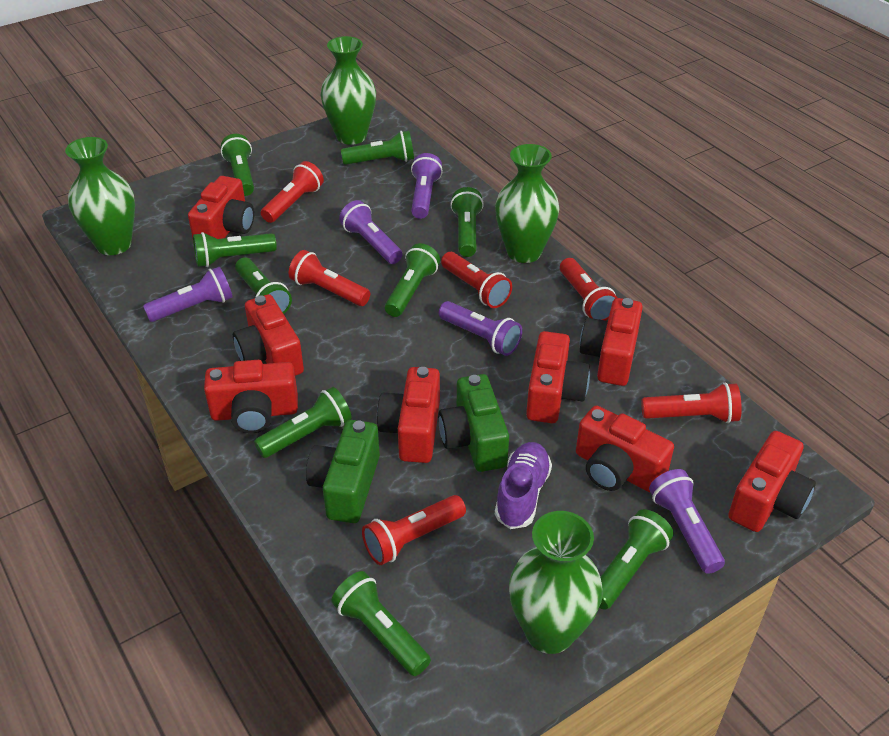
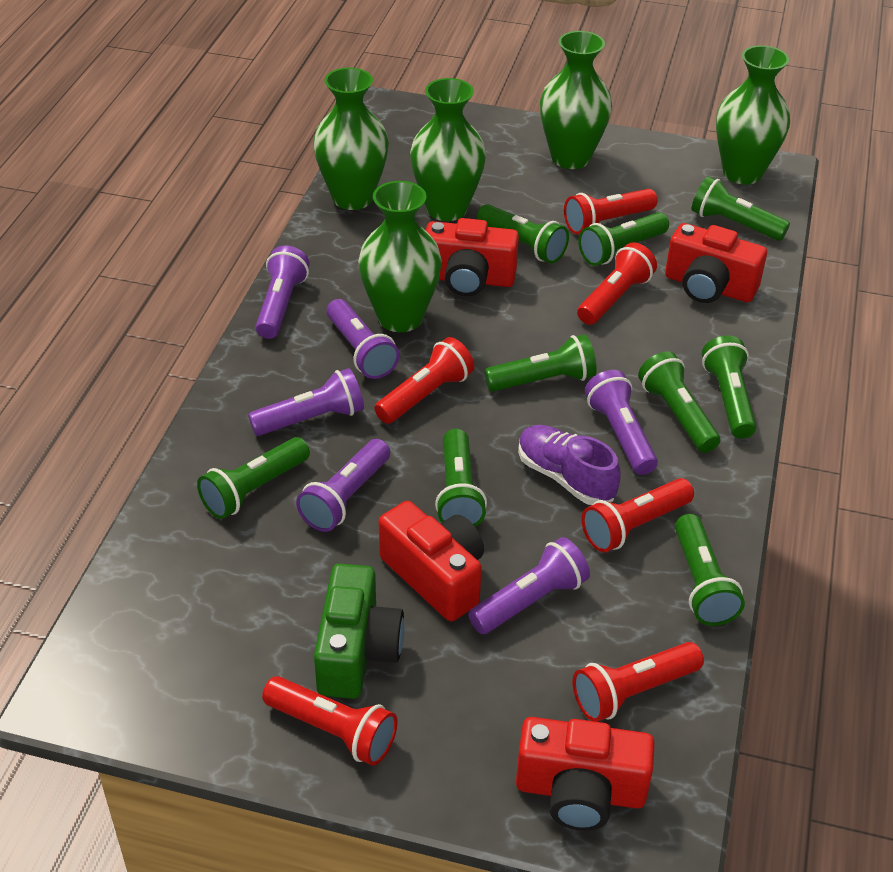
green camera: 2 -> 1
green vase: 4 -> 5
purple flashlight: 5 -> 6
red camera: 8 -> 4

